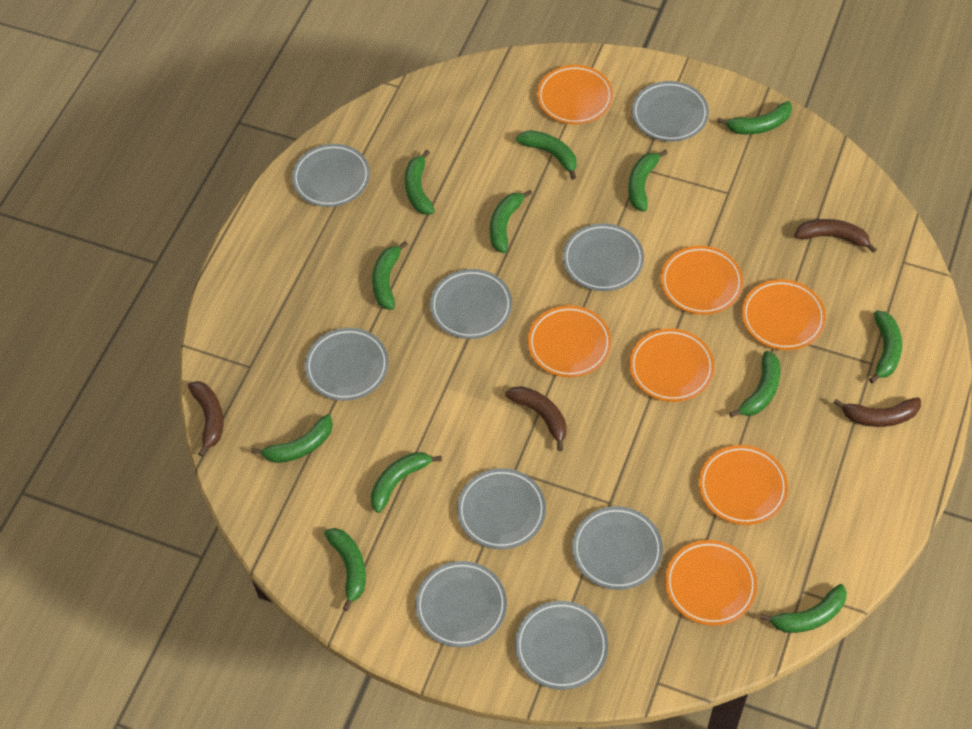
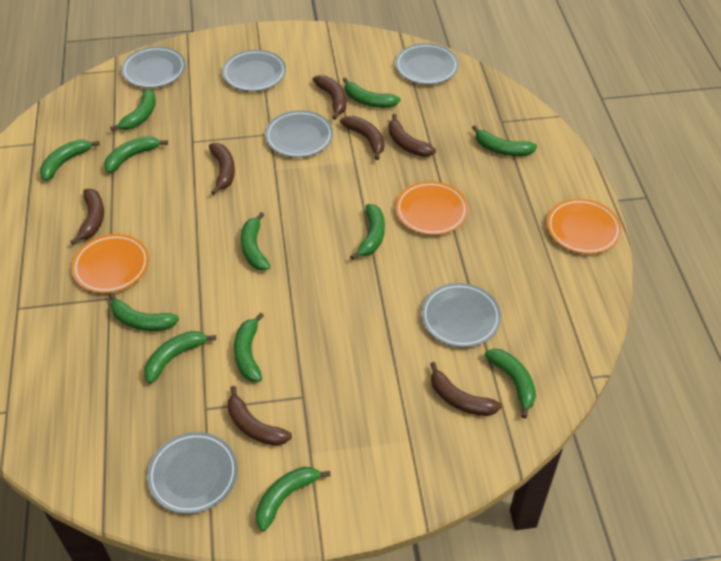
brown banana: 4 -> 7
grey plate: 9 -> 6
orange plate: 7 -> 3

